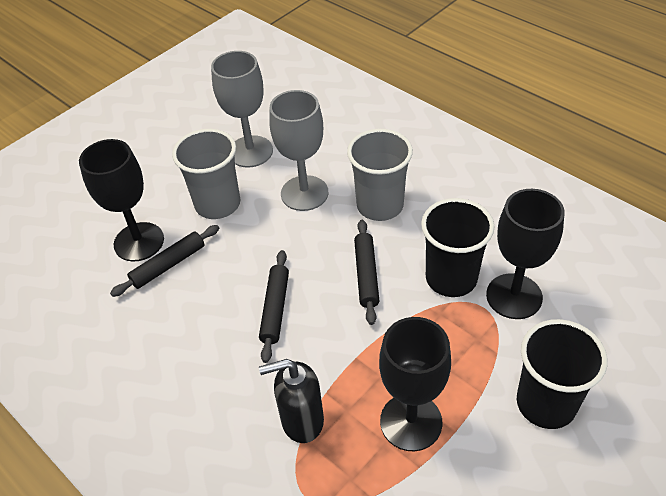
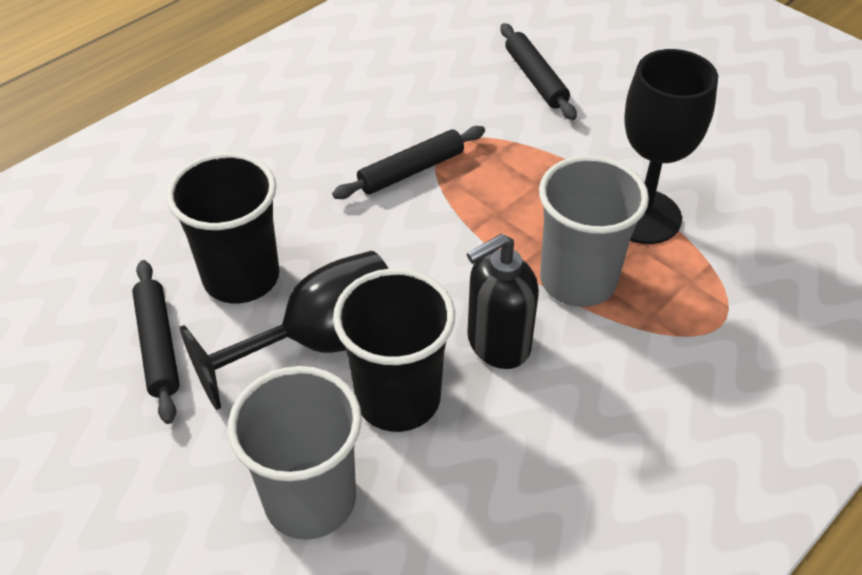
black goblet: 3 -> 2
grey goblet: 2 -> 0

